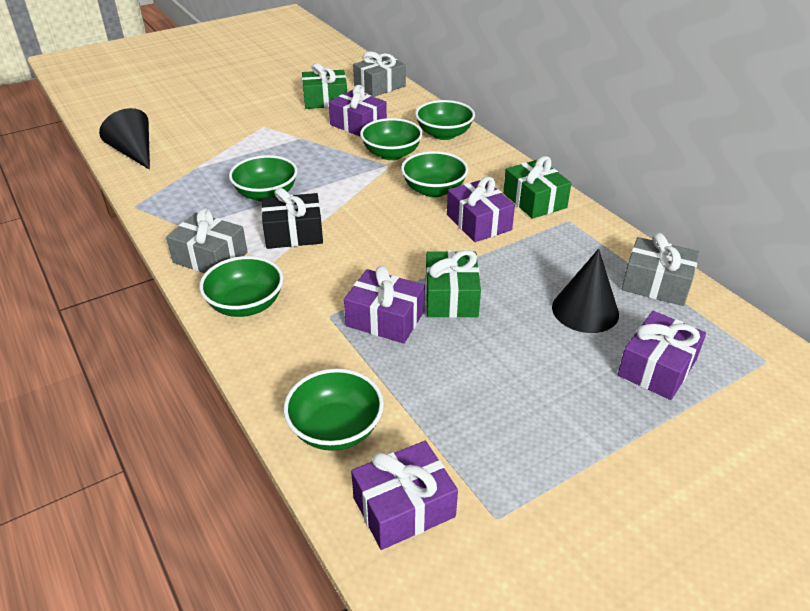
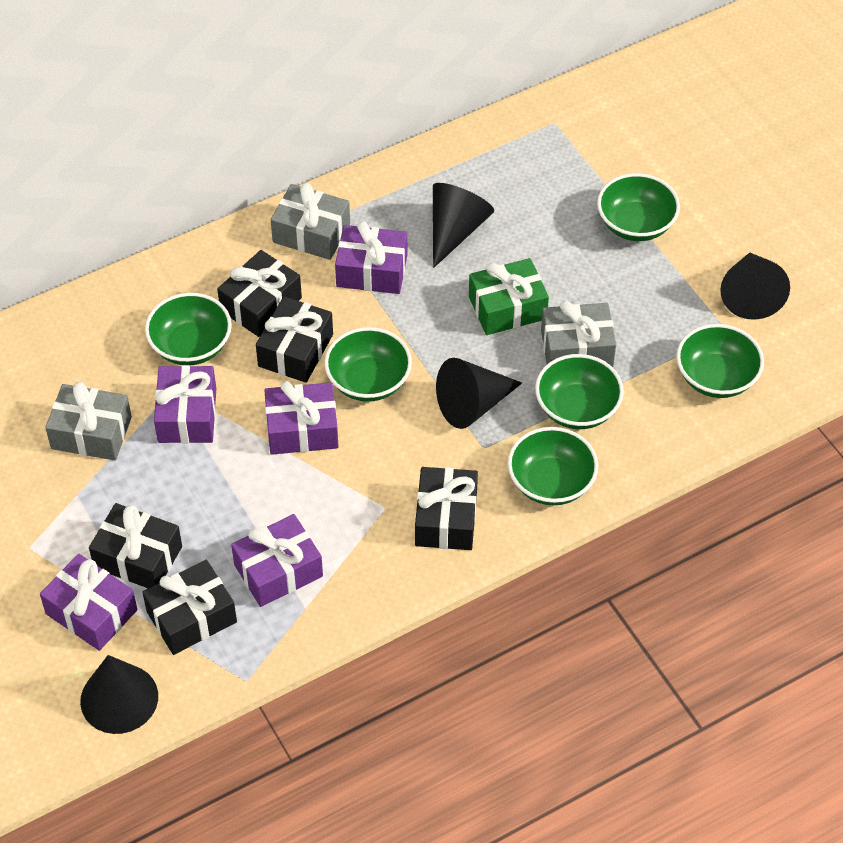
black cone: 2 -> 4
black gift: 1 -> 5
green gift: 3 -> 1

